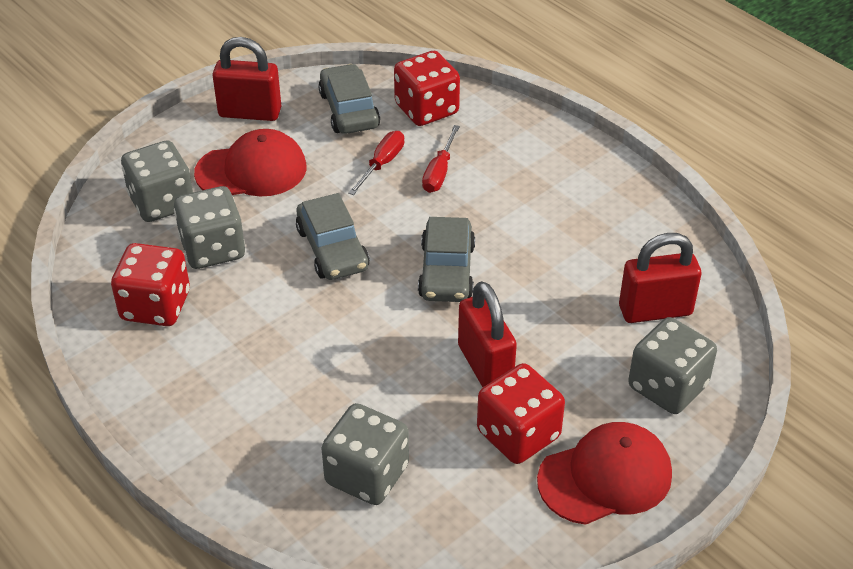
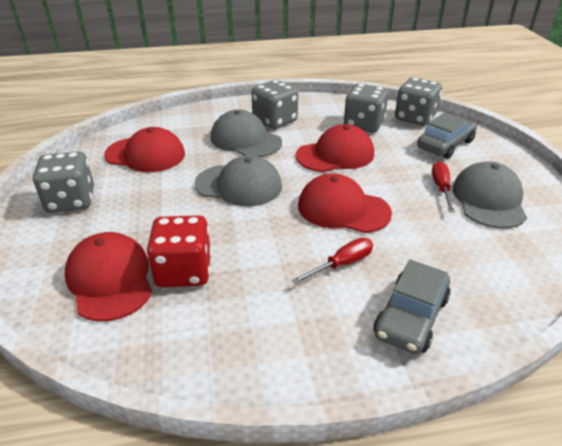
grey cap: 0 -> 3
grey car: 3 -> 2
red cap: 2 -> 4
red dice: 3 -> 1
red padlock: 3 -> 0

